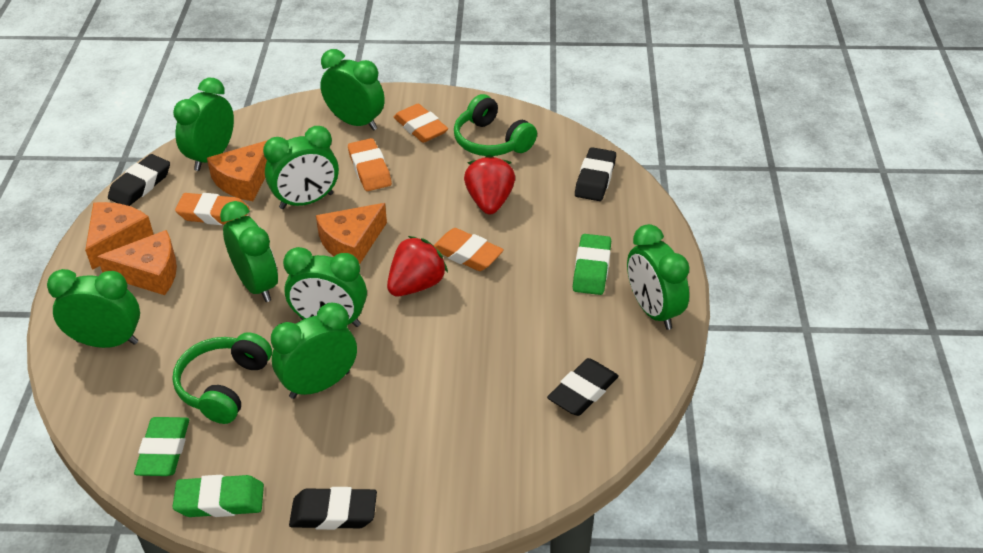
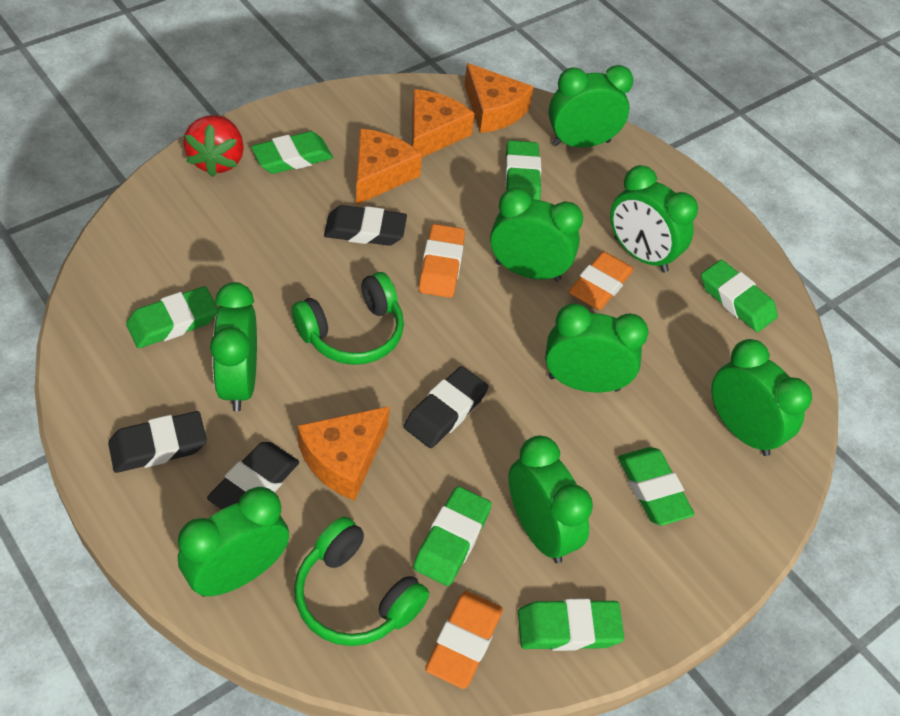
green eraser: 3 -> 7
orange eraser: 4 -> 3
red strawberry: 2 -> 1

